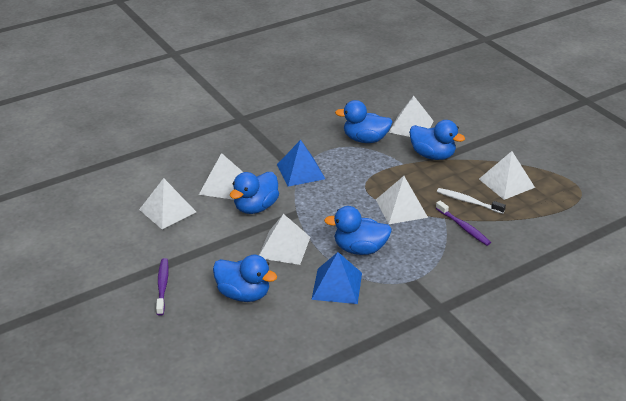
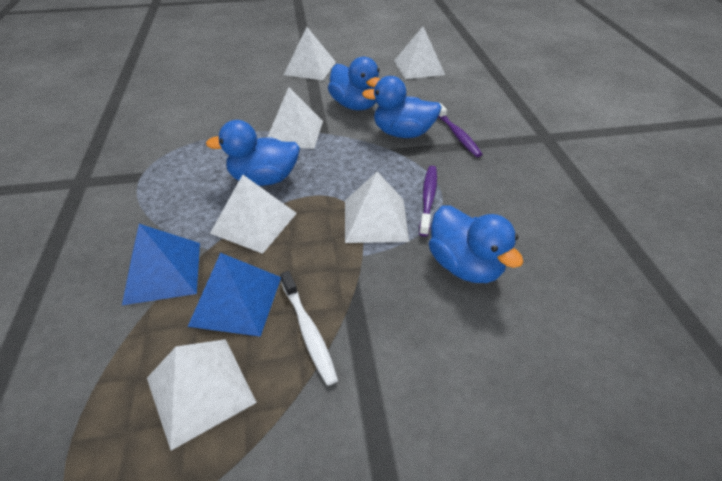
blue duck: 5 -> 4

